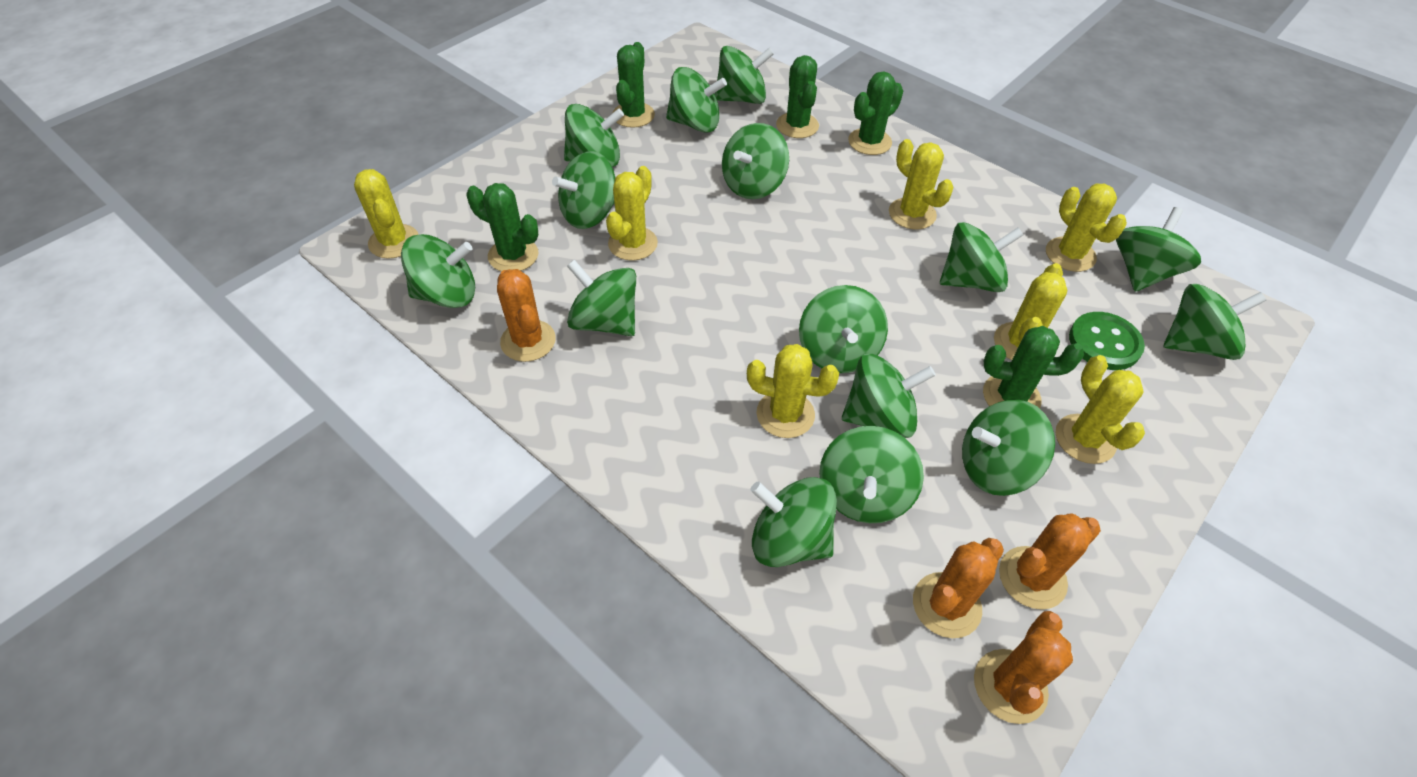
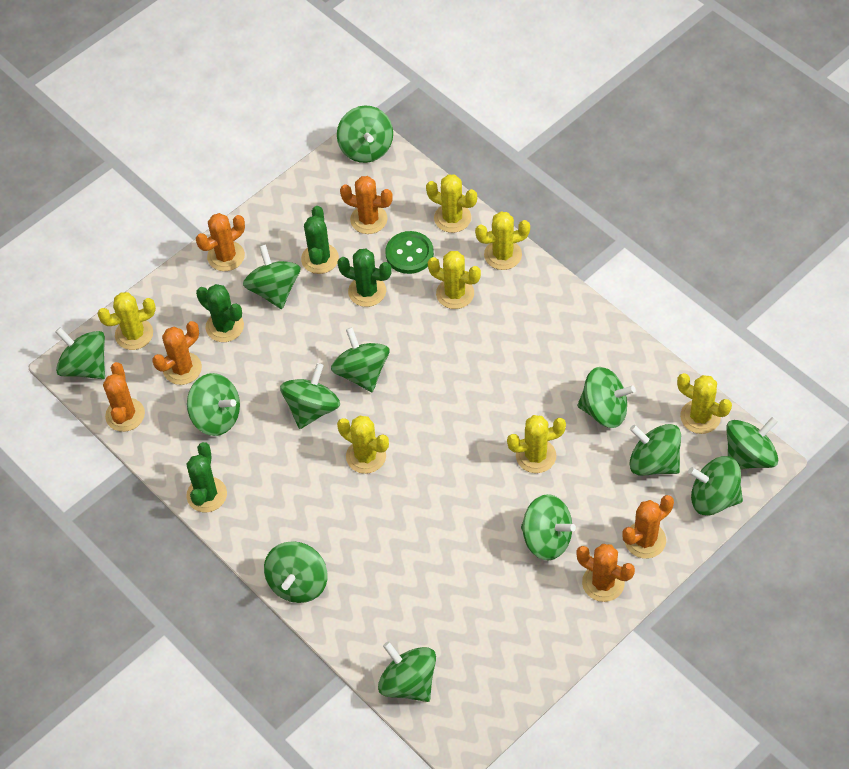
green cactus: 5 -> 4
green spinning top: 15 -> 13
orange cactus: 4 -> 6

